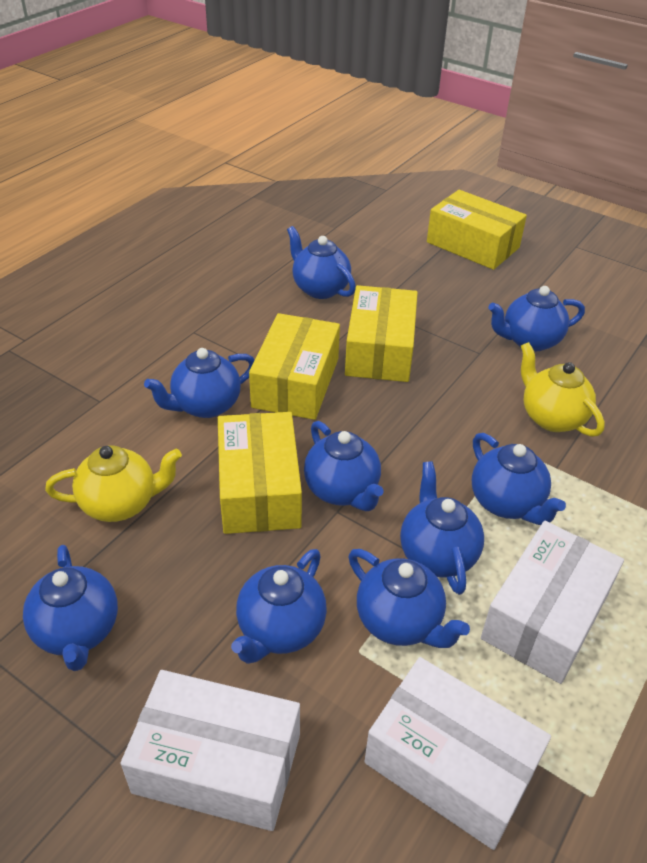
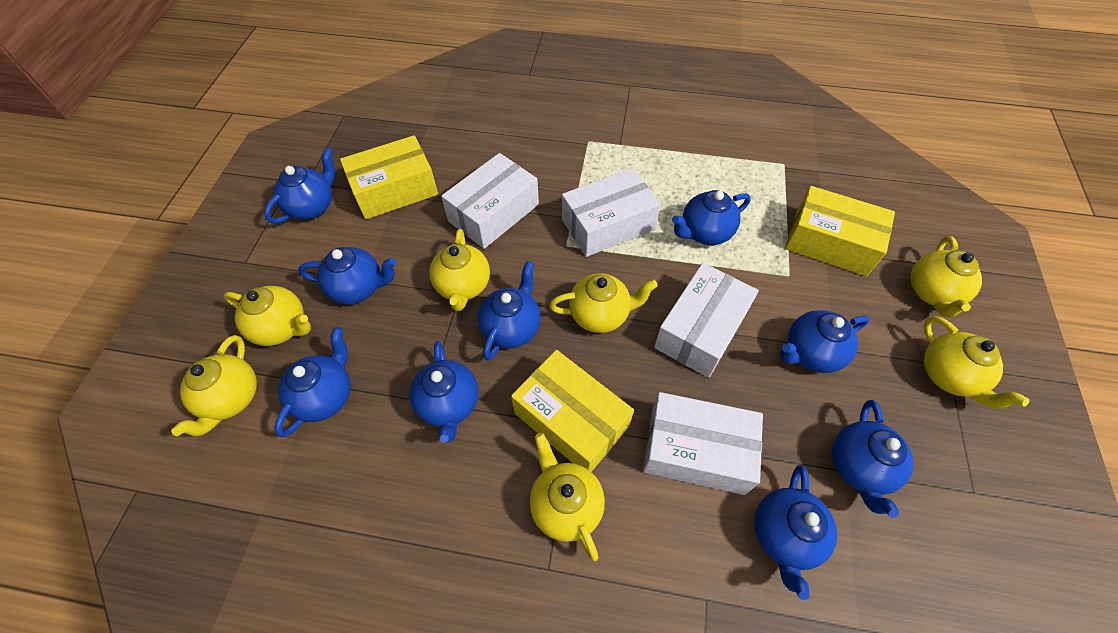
white box: 3 -> 4
yellow box: 4 -> 3
yellow teapot: 2 -> 7

